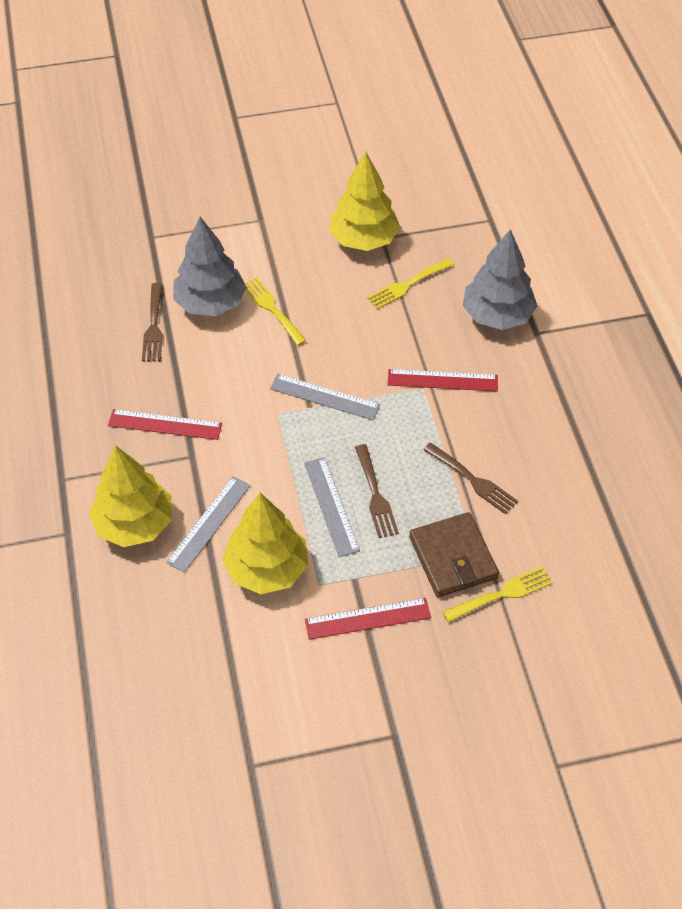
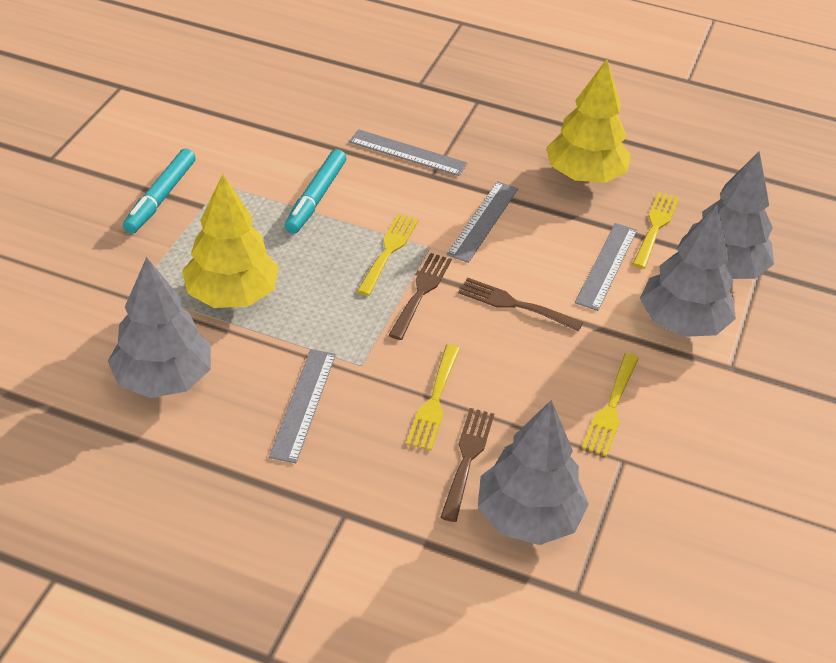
brown wallet: 1 -> 0
grey ruler: 3 -> 4
grey tree: 2 -> 4
red ruler: 3 -> 0
turquoise marker: 0 -> 2
yellow fork: 3 -> 4
yellow tree: 3 -> 2

